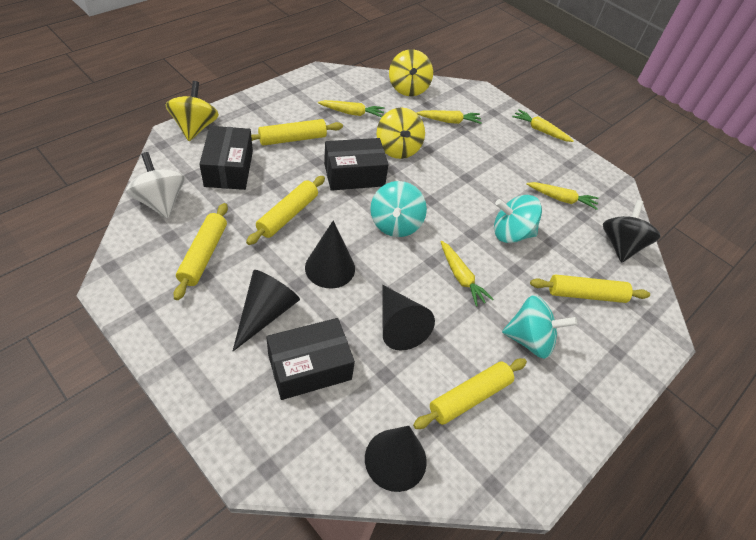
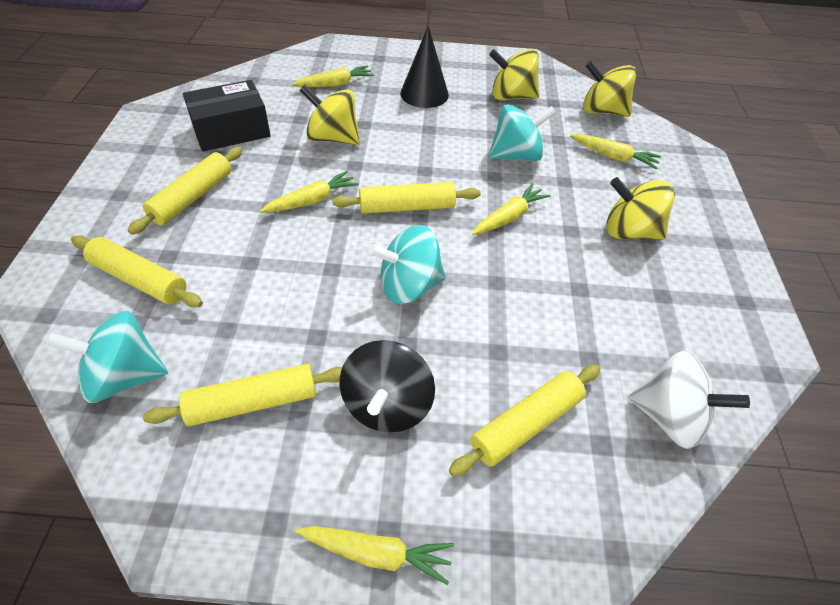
black box: 3 -> 1
black cone: 4 -> 1
yellow spinning top: 3 -> 4

